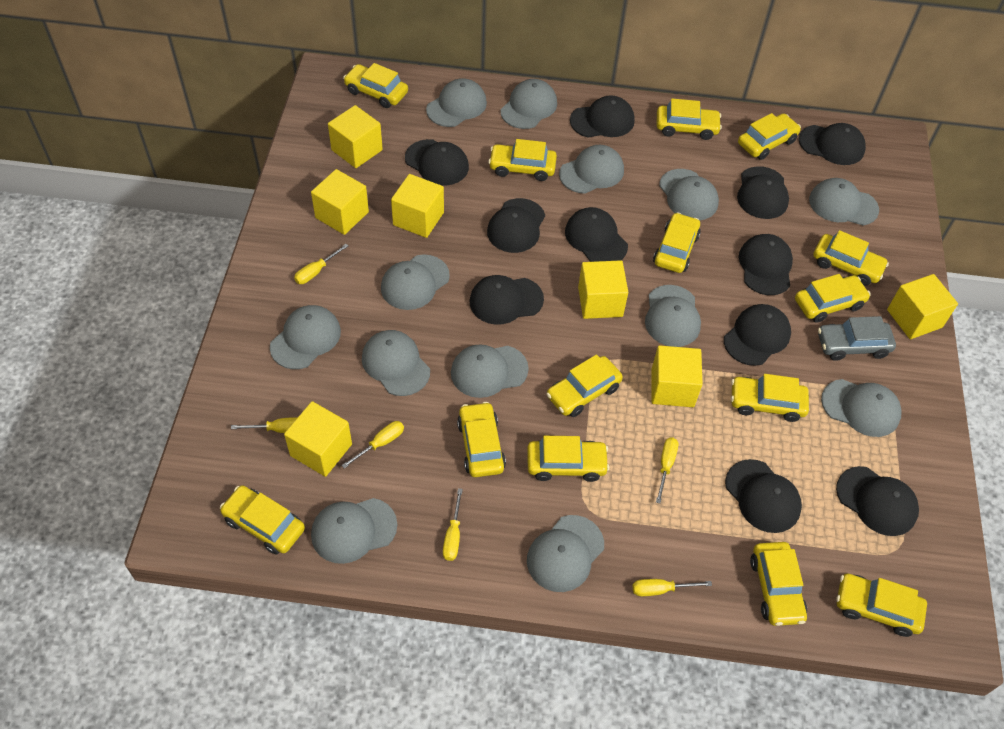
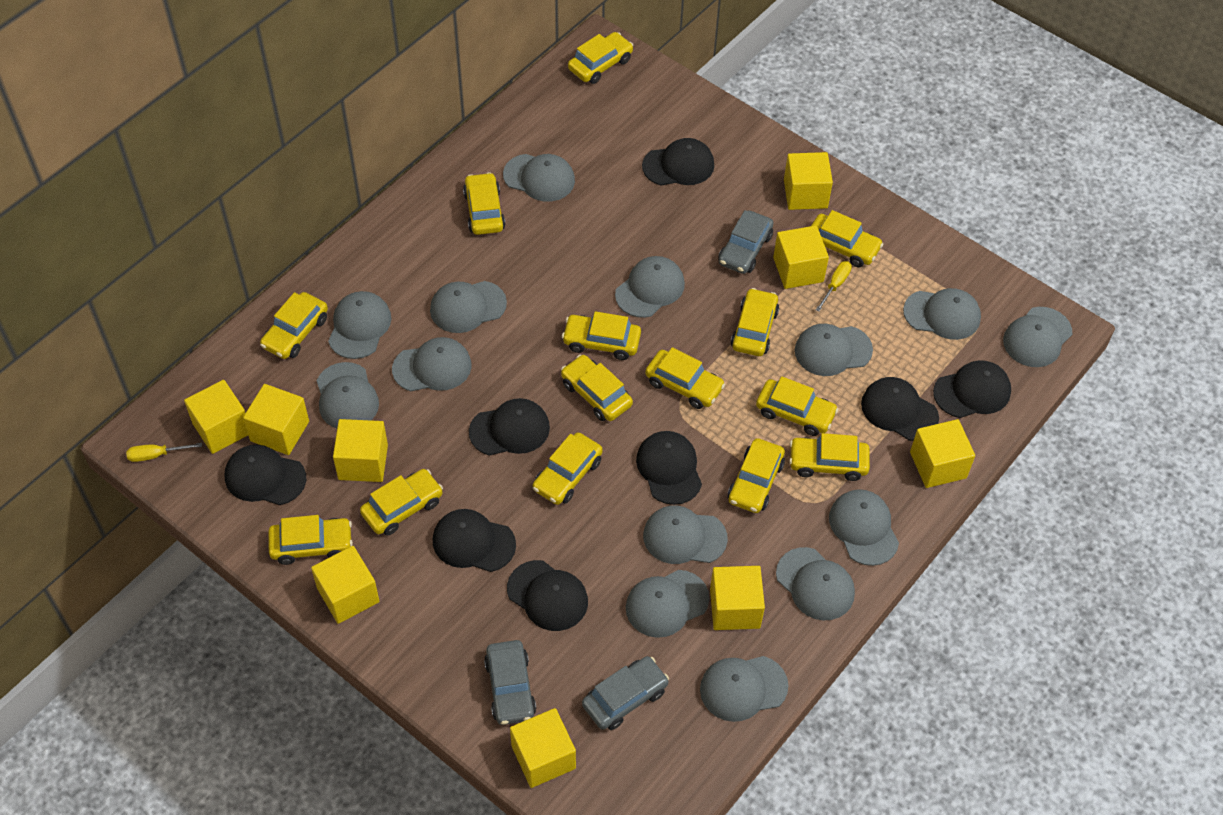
black cap: 11 -> 8
grey cap: 13 -> 14
grey car: 1 -> 3
yellow cube: 7 -> 9
yellow screwdriver: 6 -> 2

